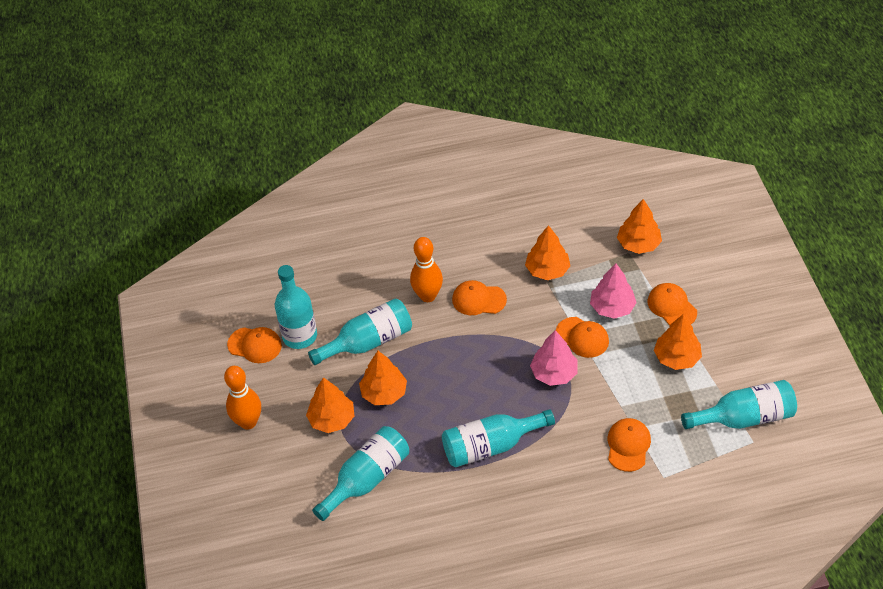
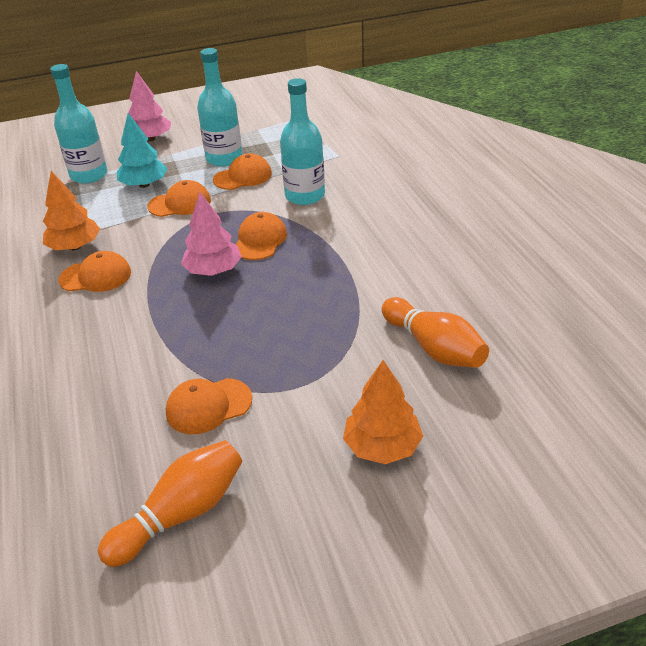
orange tree: 5 -> 2
turquoise bottle: 5 -> 3
turquoise tree: 0 -> 1

